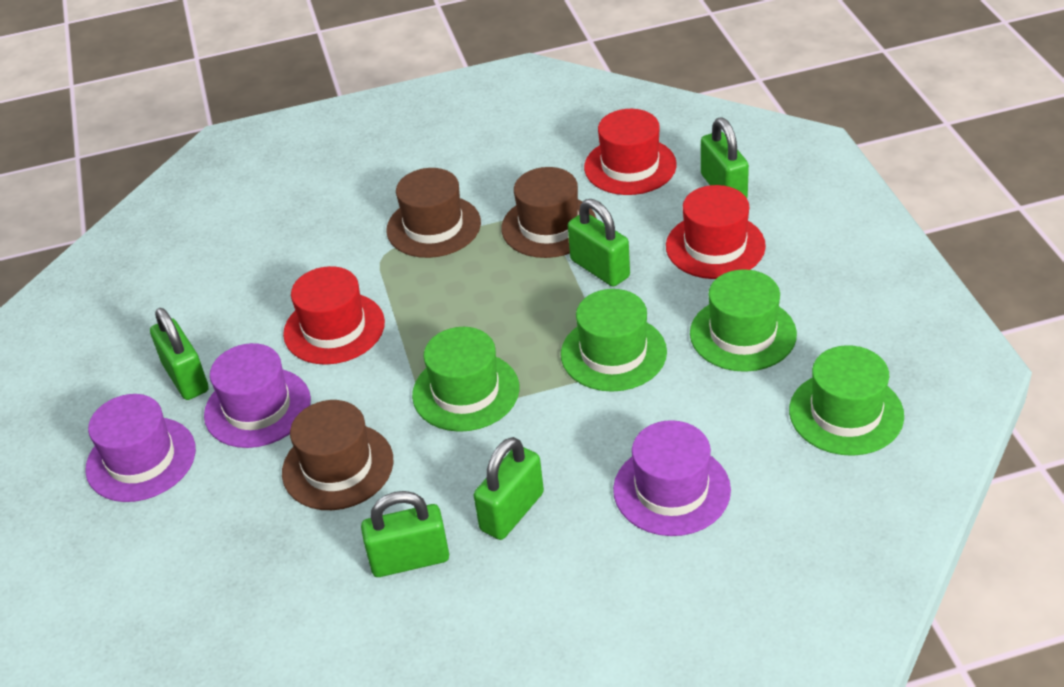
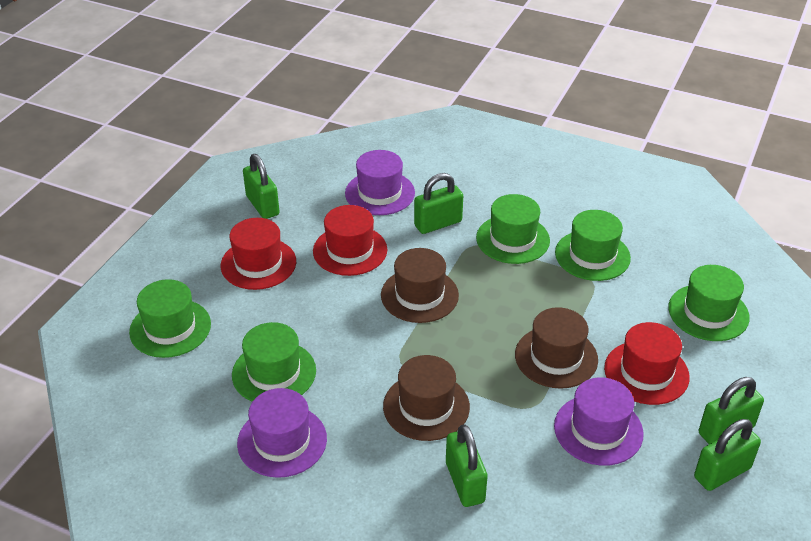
green hat: 4 -> 5

